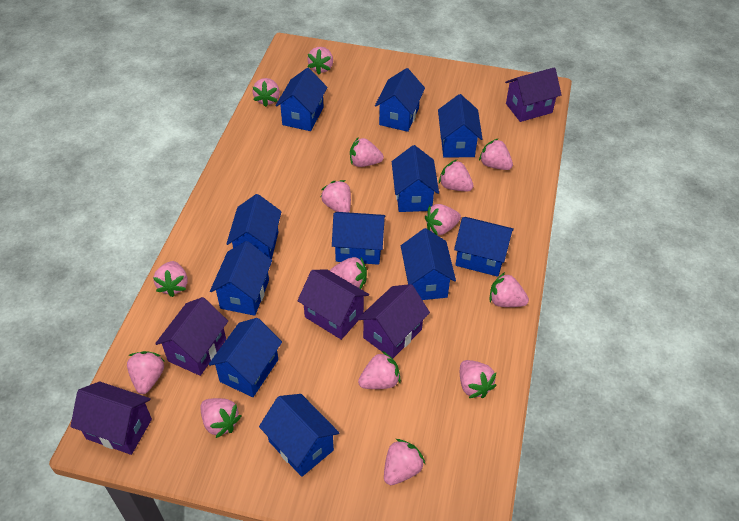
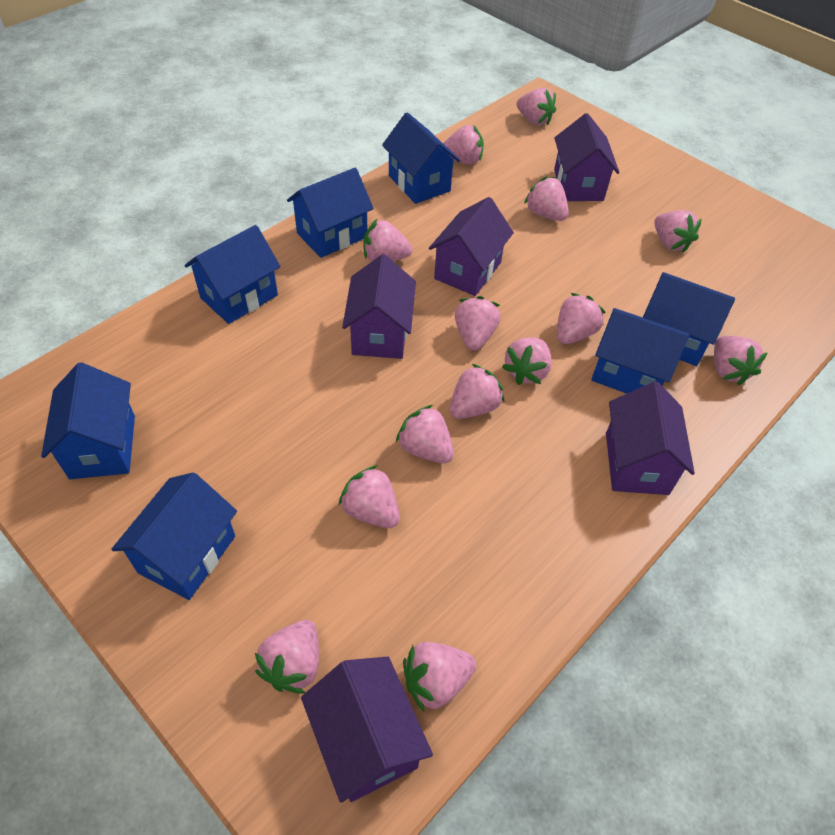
blue house: 11 -> 7
pink strawberry: 15 -> 14

